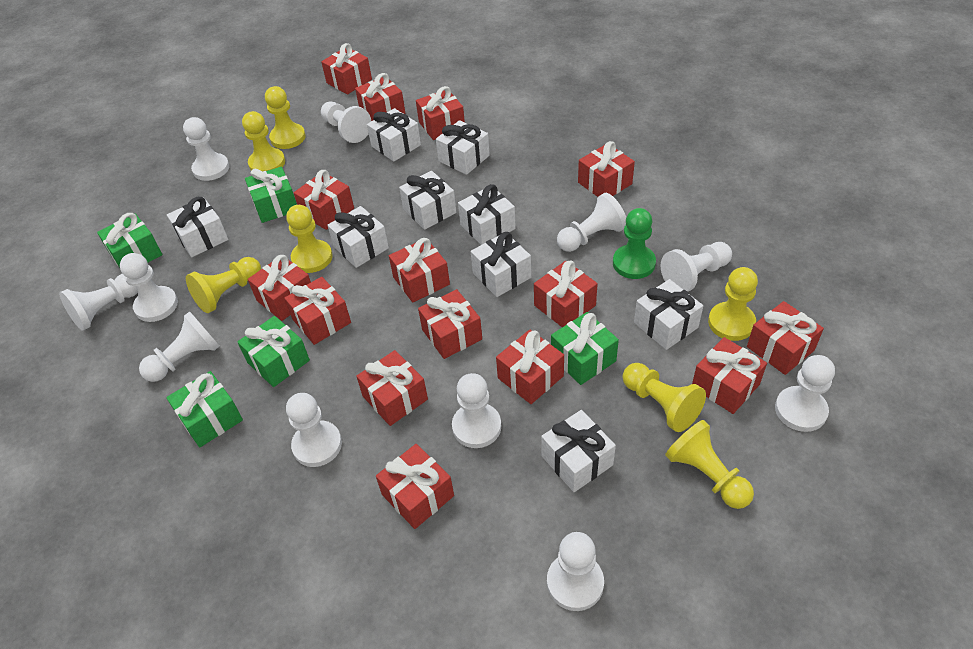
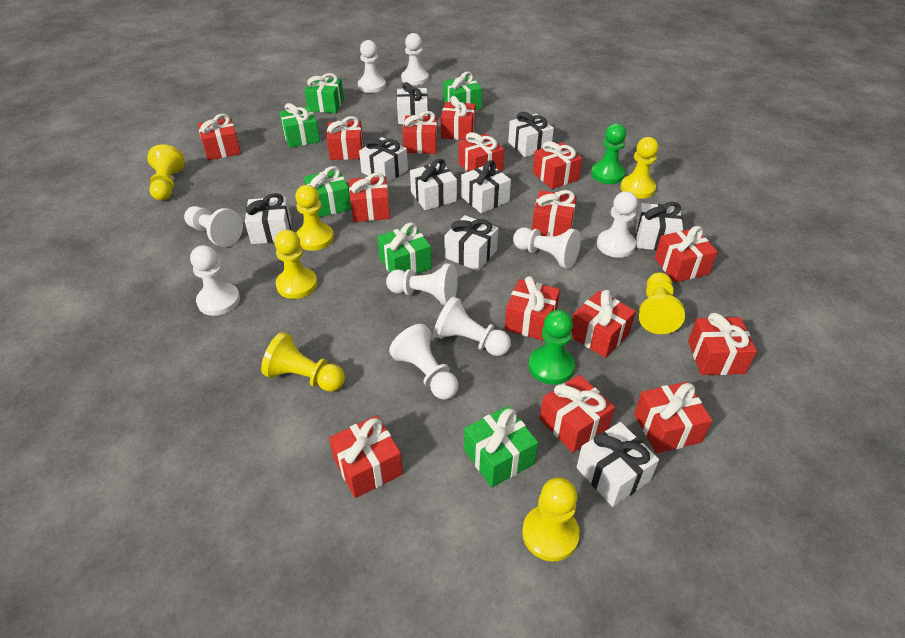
green gift: 5 -> 6
green pawn: 1 -> 2
white pawn: 11 -> 9

